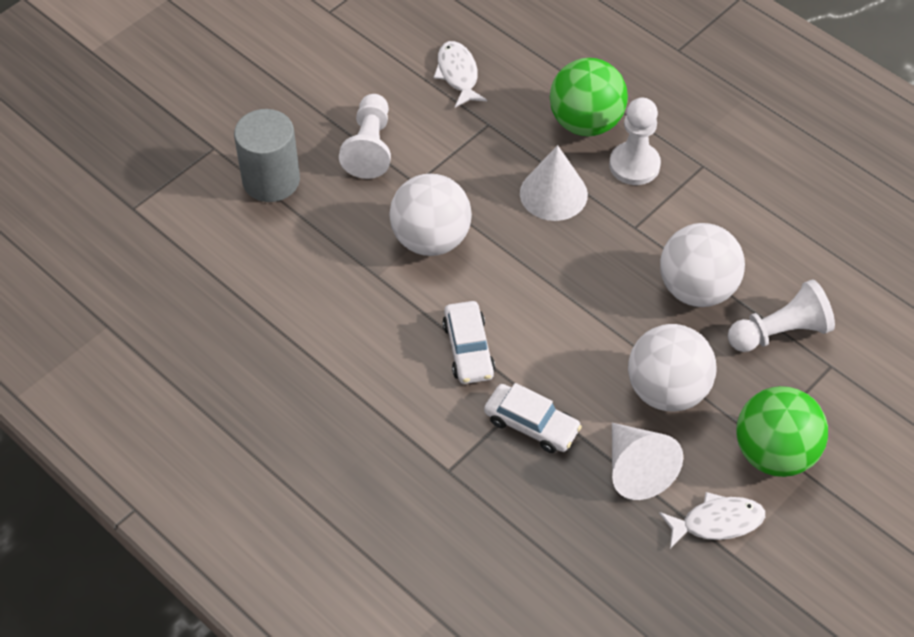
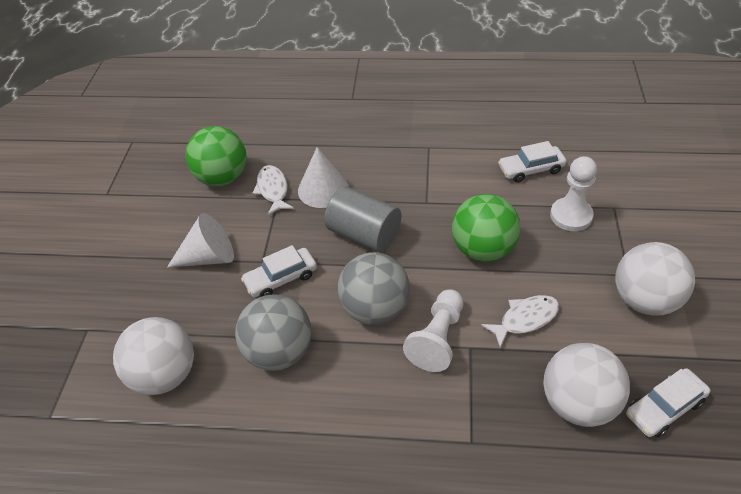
grey ball: 0 -> 2
white car: 2 -> 3
white pawn: 3 -> 2

